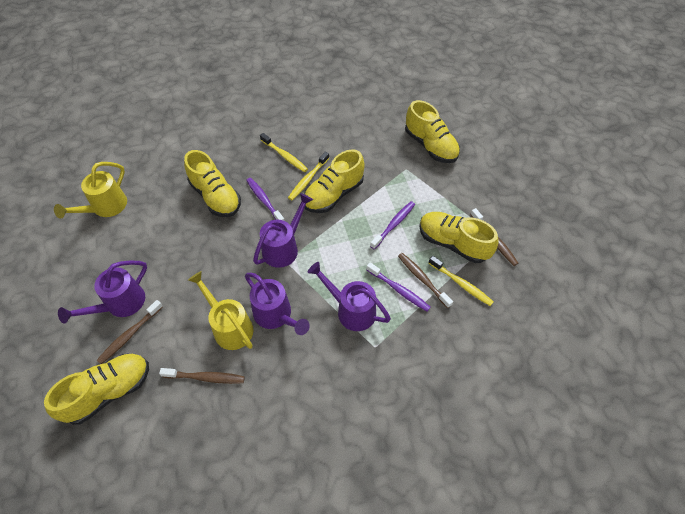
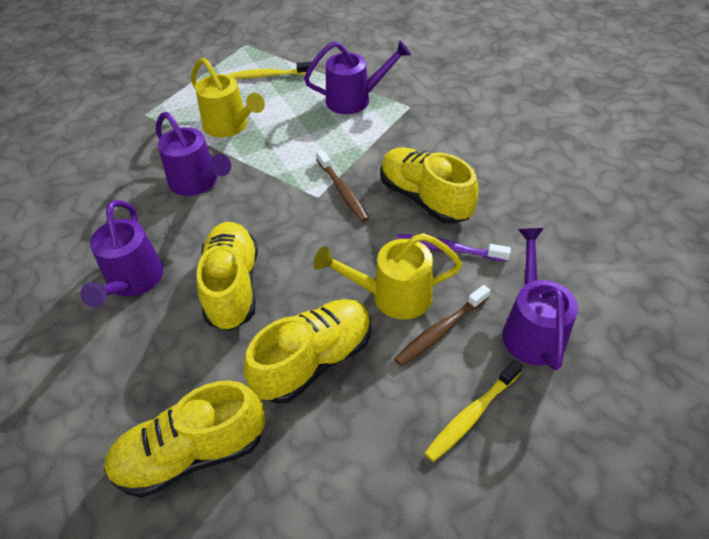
brown toothbrush: 4 -> 2
purple toothbrush: 3 -> 1
yellow shoe: 5 -> 4
yellow toothbrush: 3 -> 2

